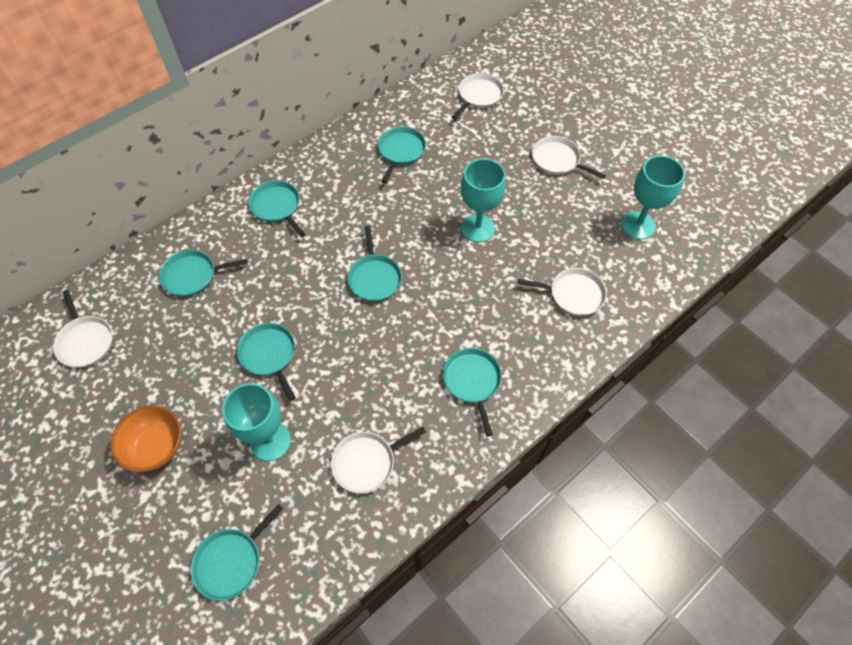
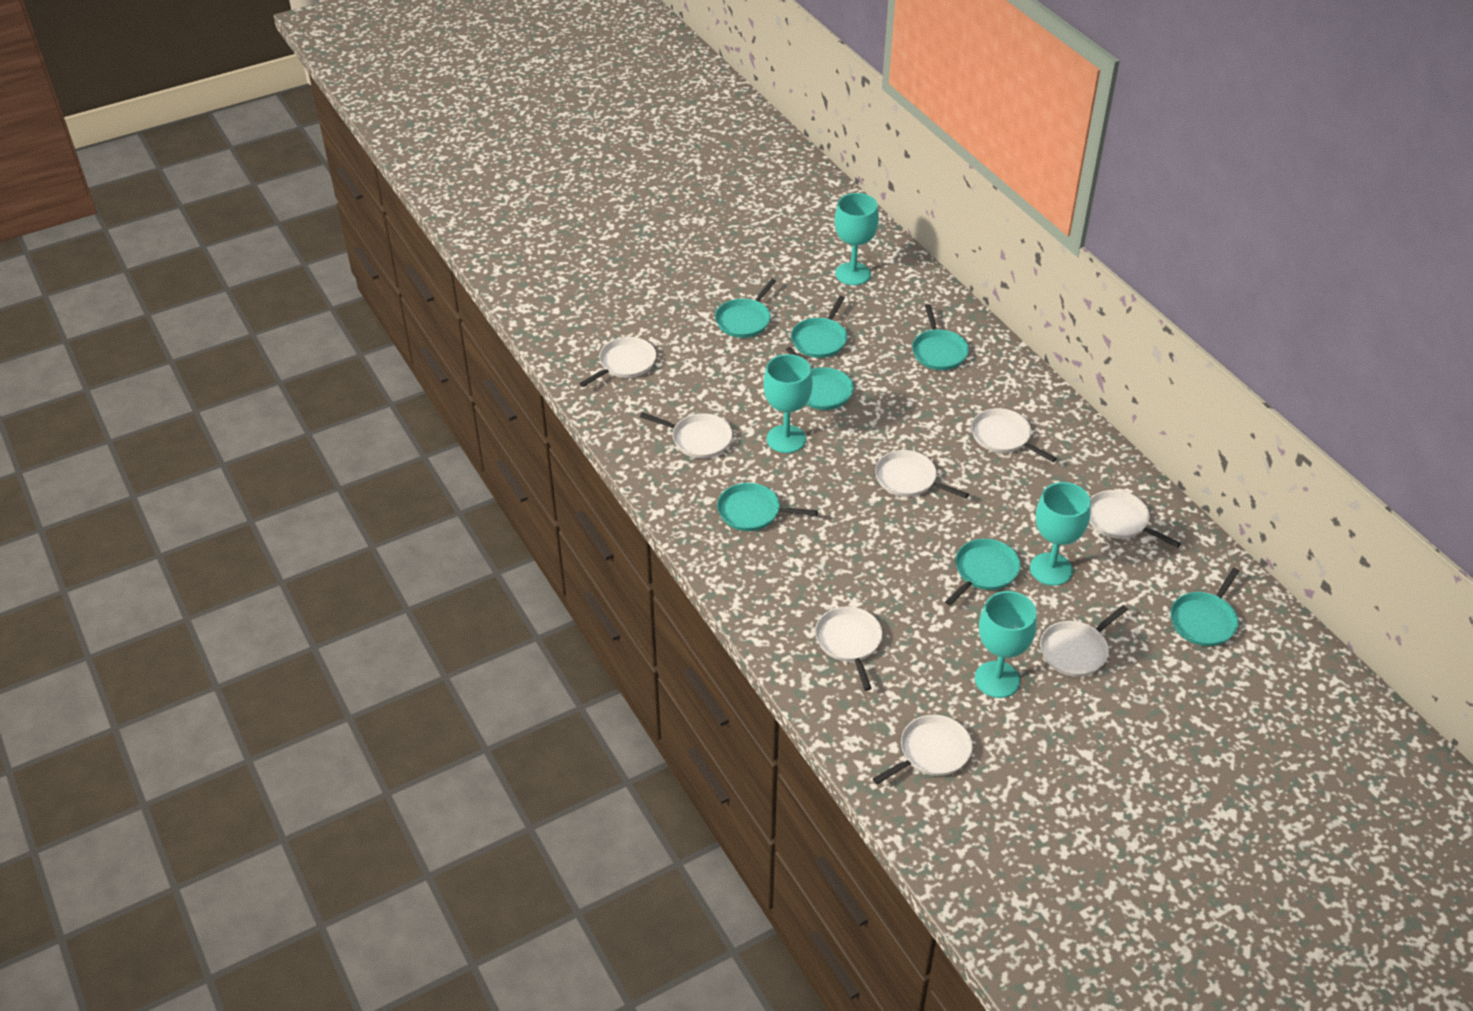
orange bowl: 1 -> 0
turquoise goblet: 3 -> 4
white pan: 5 -> 8

